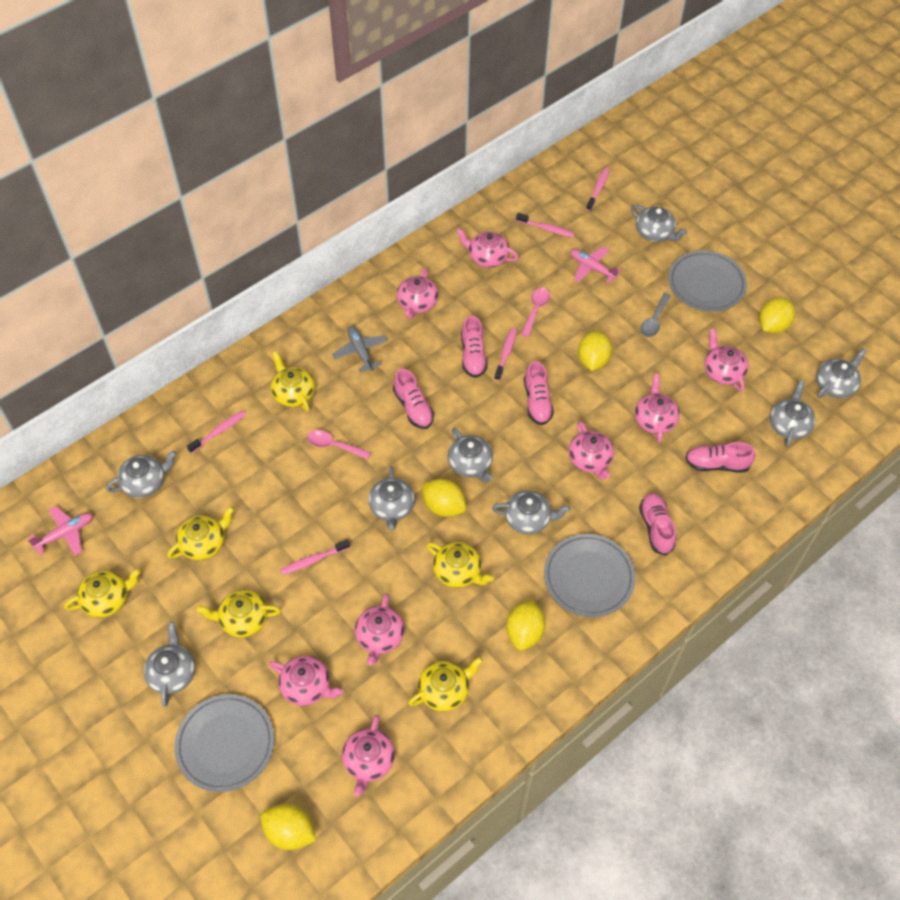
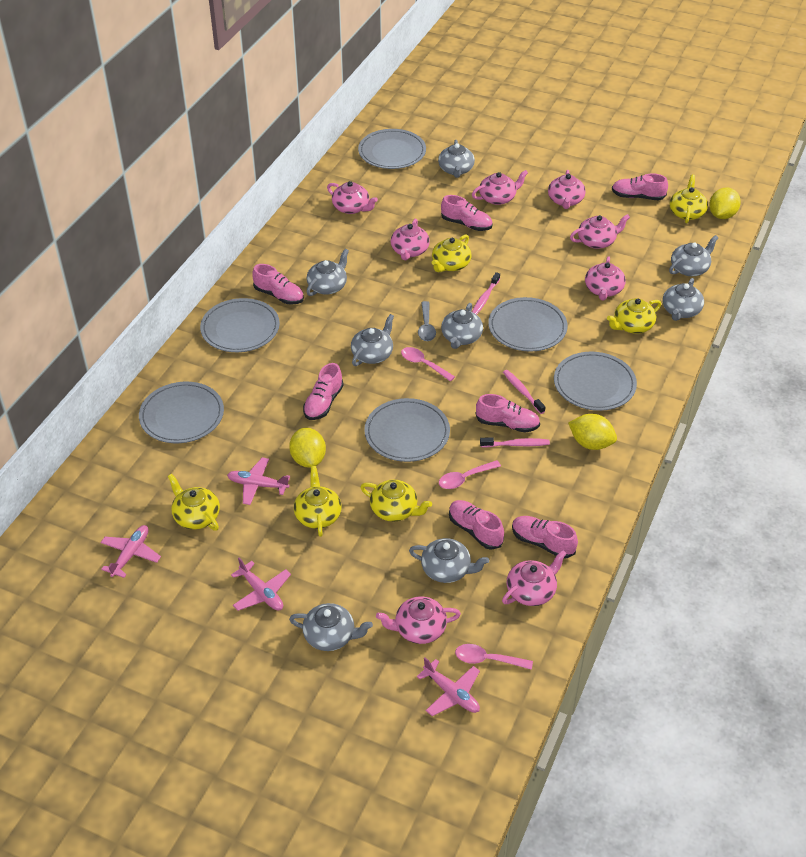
grey plane: 1 -> 0
grey plate: 3 -> 6
pink plane: 2 -> 4
pink shoe: 5 -> 7
pink spoon: 2 -> 3
pink toothbrush: 5 -> 3
yellow lemon: 5 -> 3

